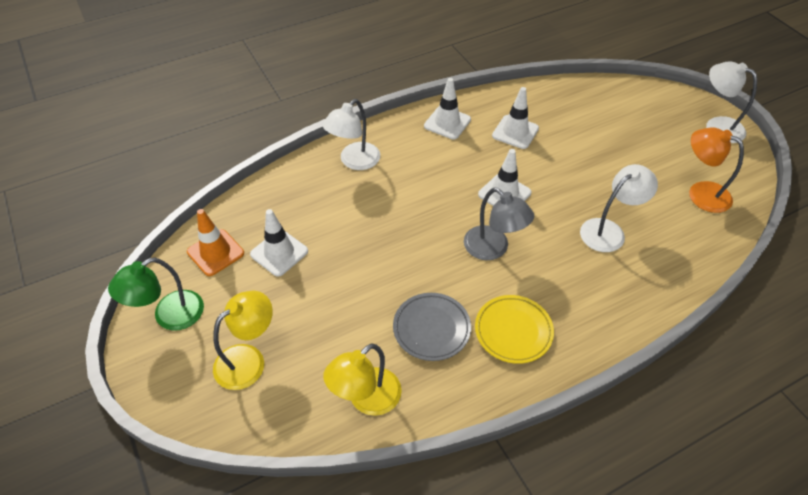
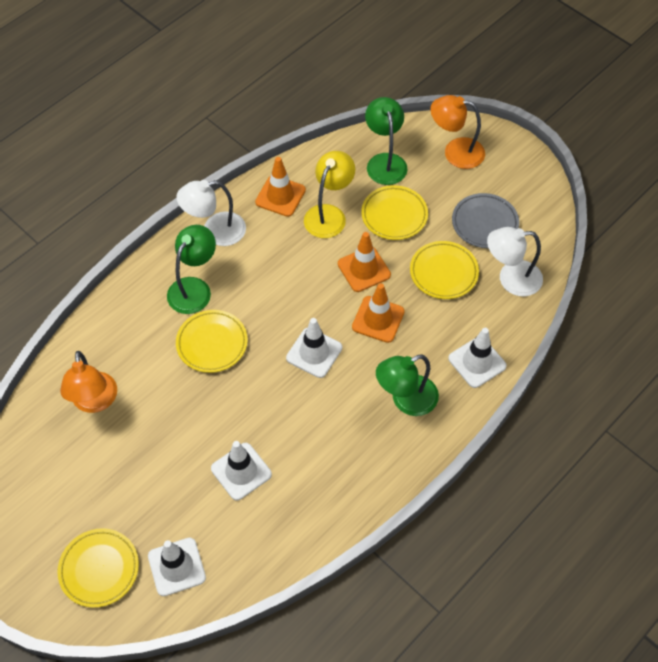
green lamp: 1 -> 3
grey lamp: 1 -> 0
orange lamp: 1 -> 2
orange traffic cone: 1 -> 3
white lamp: 3 -> 2
yellow lamp: 2 -> 1
yellow plate: 1 -> 4

